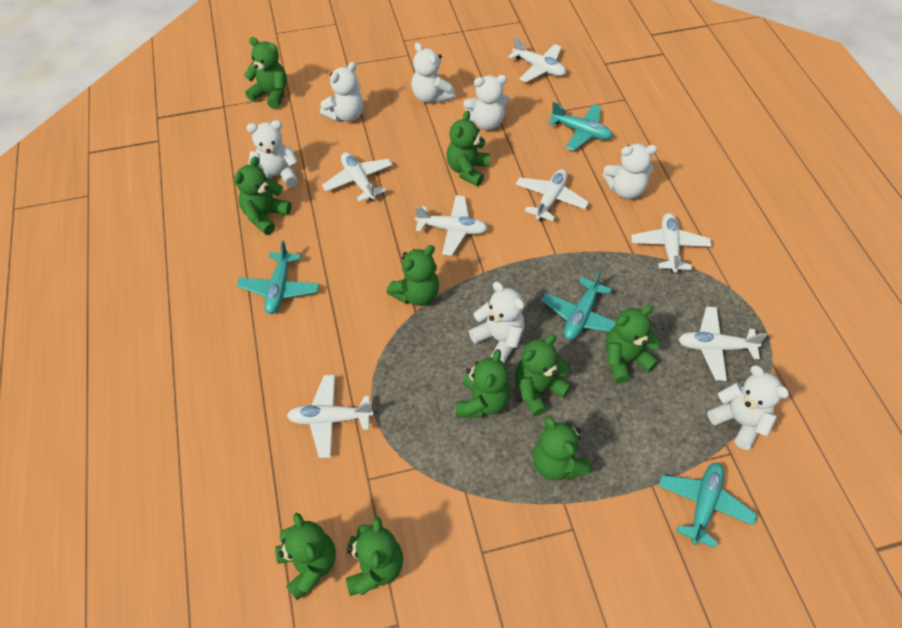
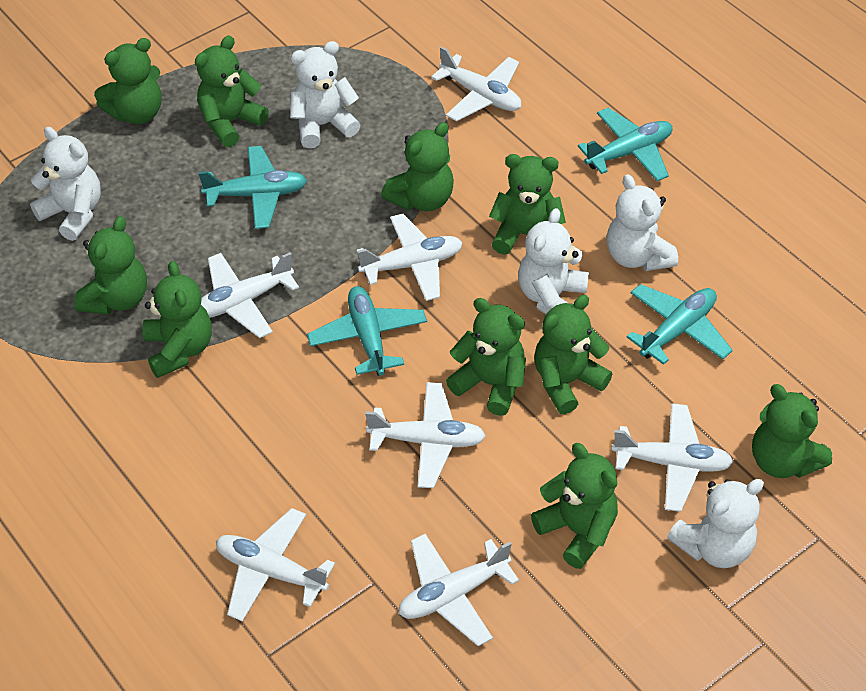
white teddy bear: 7 -> 5

